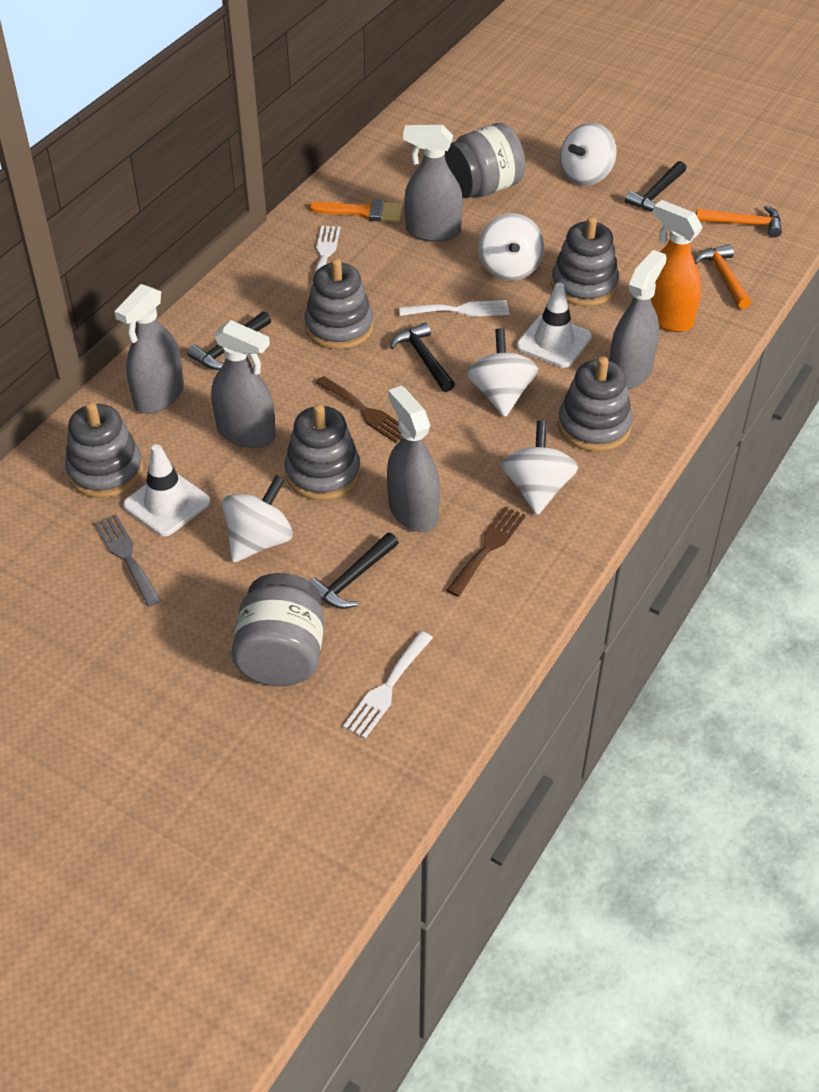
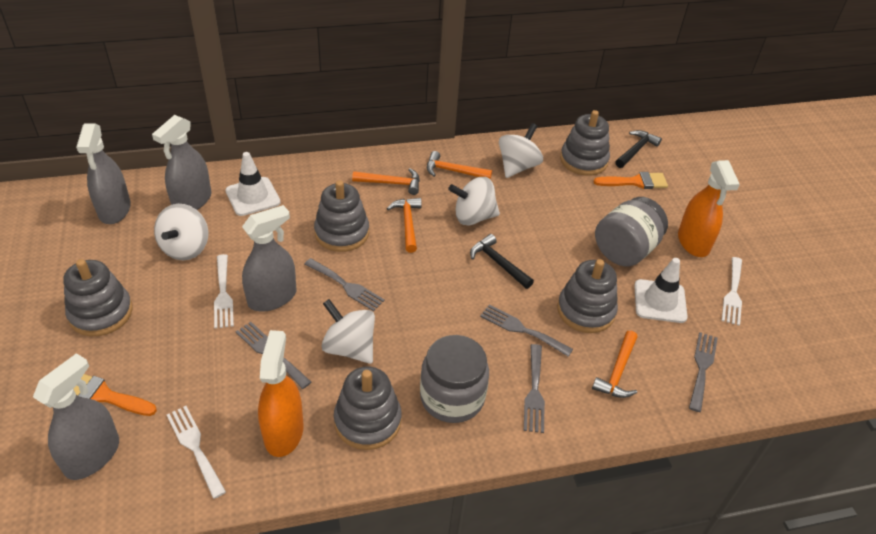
black hammer: 4 -> 2
brown fork: 2 -> 0
grey fork: 1 -> 5
grey spray bottle: 5 -> 4
orange brush: 1 -> 2
orange hammer: 2 -> 4
orange spray bottle: 1 -> 2
white spinning top: 5 -> 4

